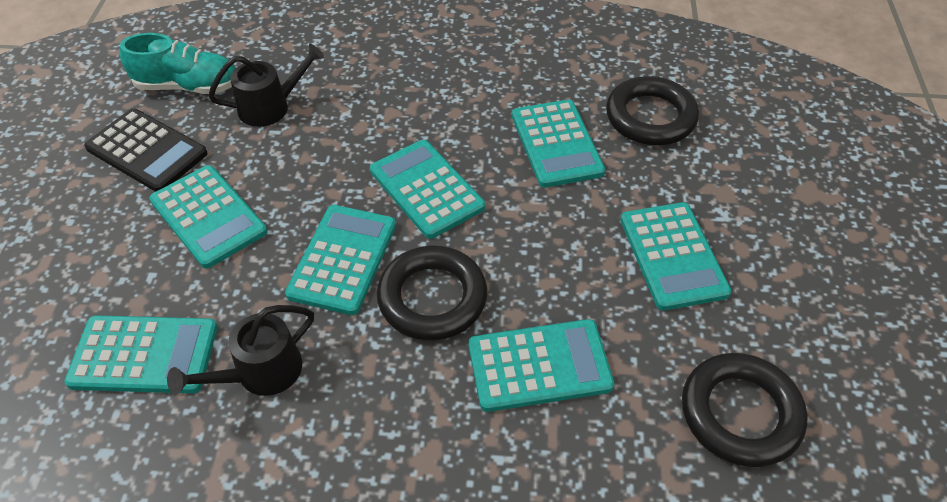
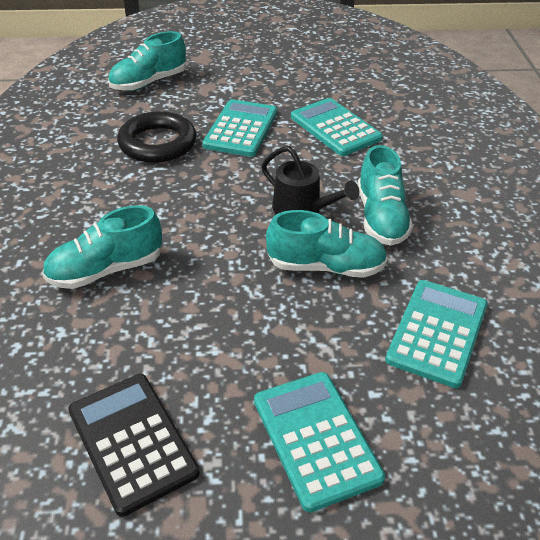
black ring: 3 -> 1
black watering can: 2 -> 1
turquoise calculator: 7 -> 4
turquoise shoe: 1 -> 4

